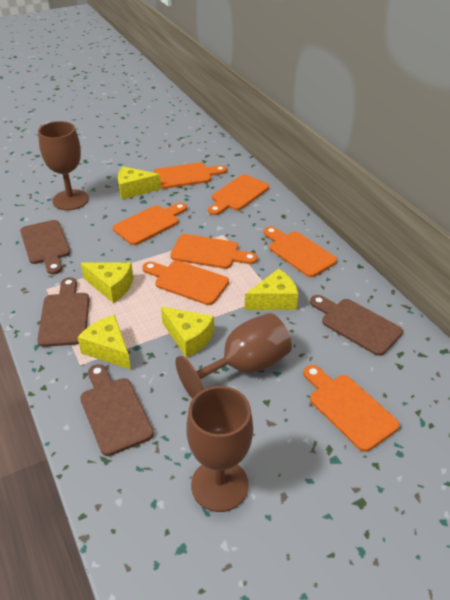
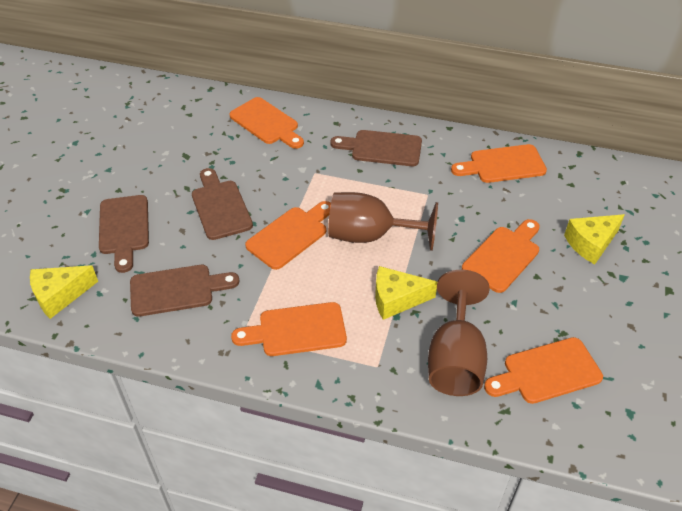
brown goblet: 3 -> 2
orange cutting board: 7 -> 6
yellow cheese: 5 -> 3

